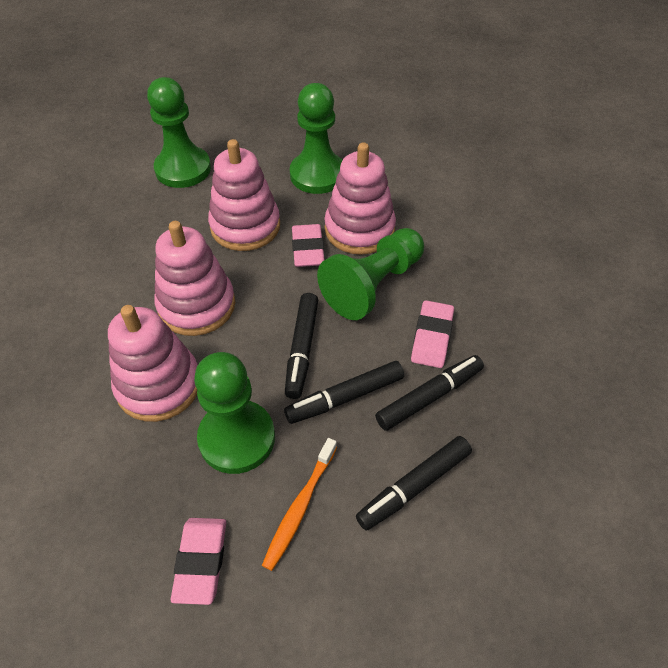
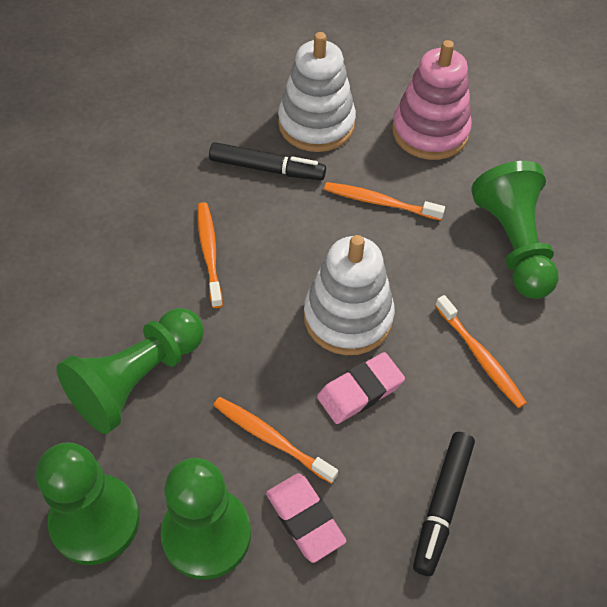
black marker: 4 -> 2
orange toothbrush: 1 -> 4
pink eraser: 3 -> 2
pink stacking toy: 4 -> 1
white stacking toy: 0 -> 2

